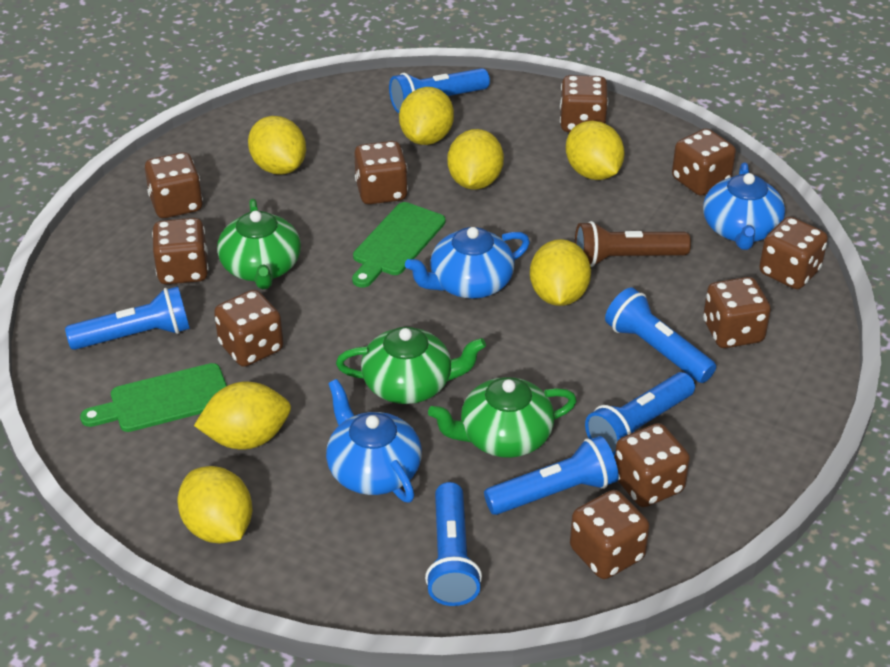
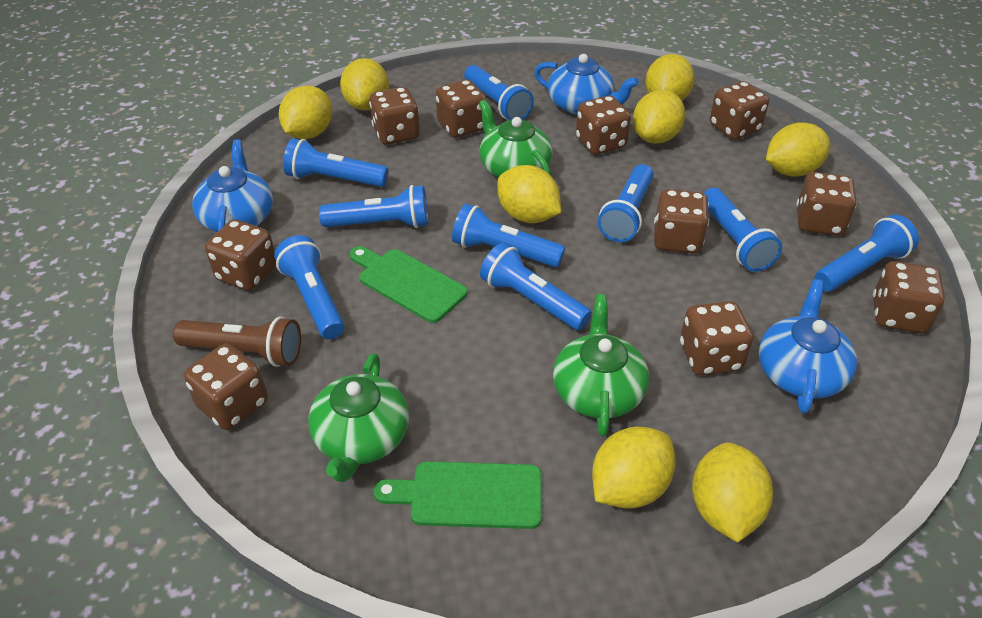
blue flashlight: 6 -> 9
yellow lemon: 7 -> 8

